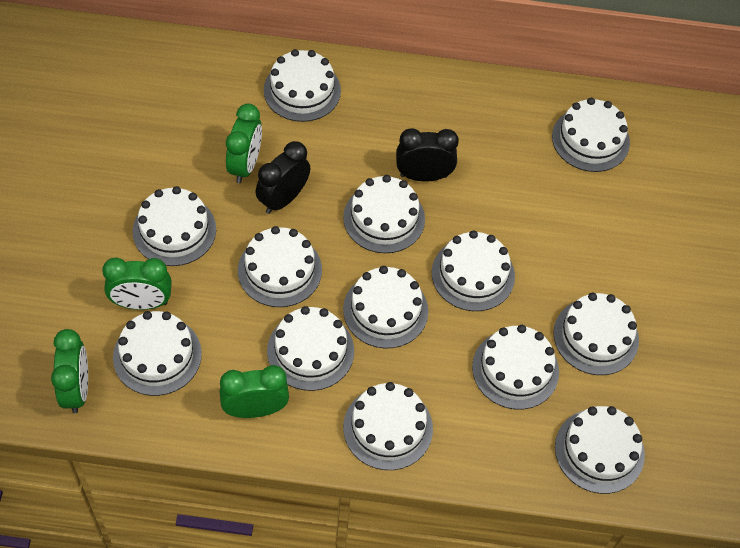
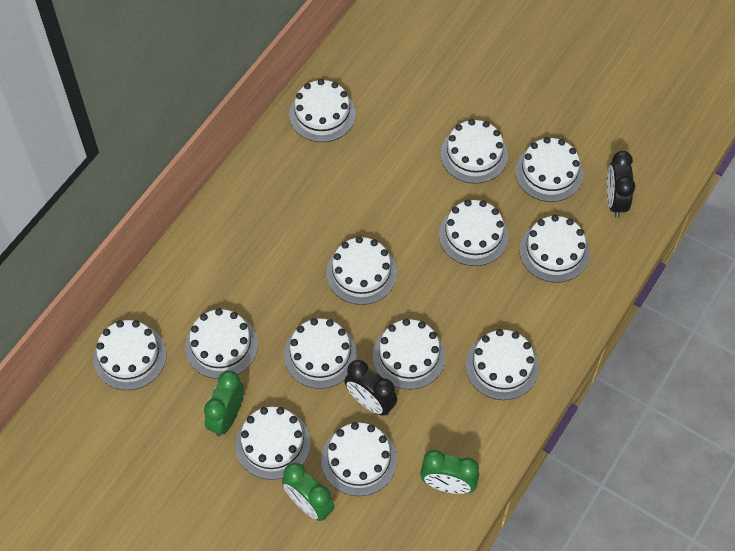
green clock: 4 -> 3

